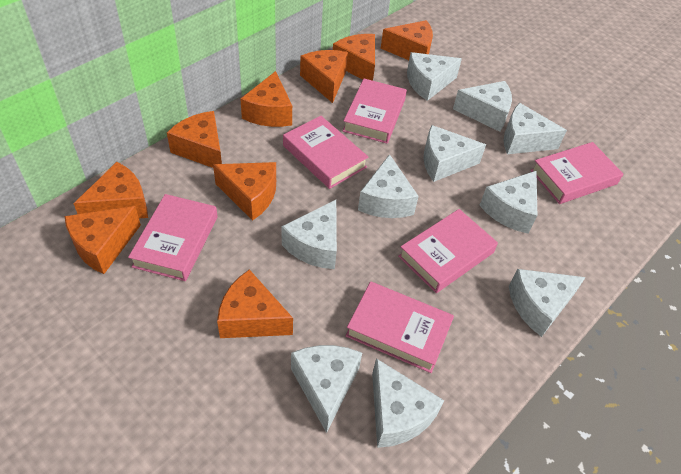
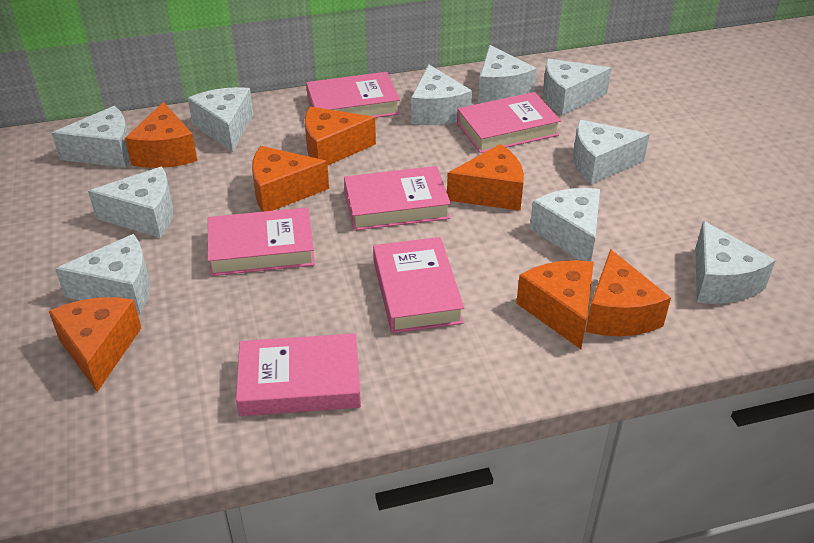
orange cheese: 9 -> 7

